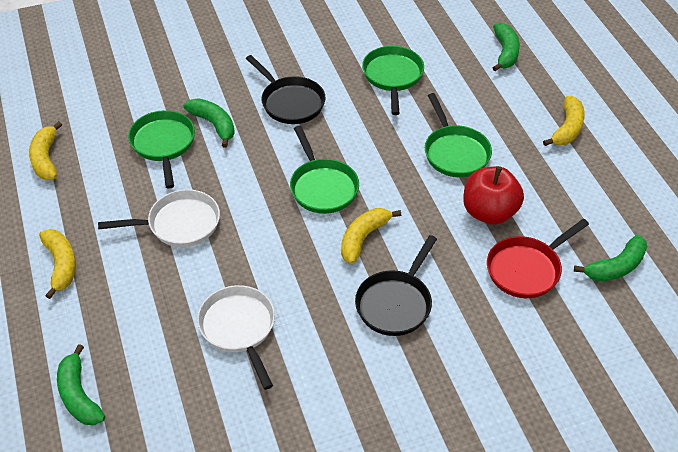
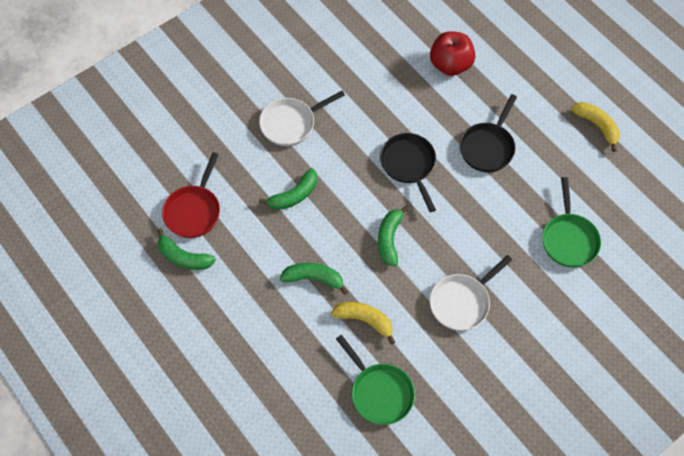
green pan: 4 -> 2
yellow banana: 4 -> 2

